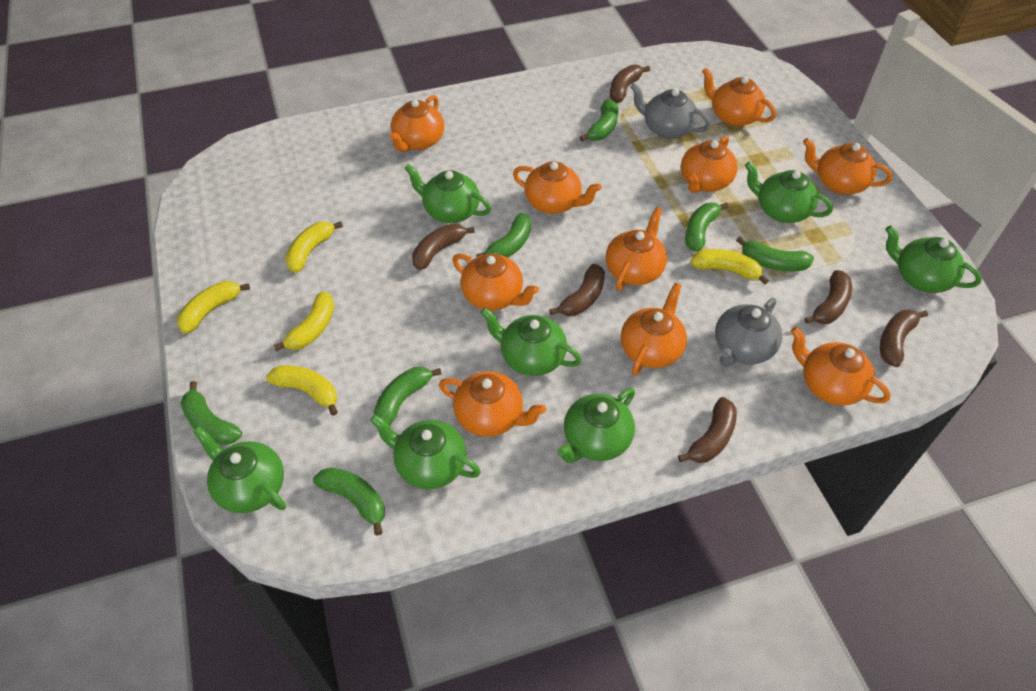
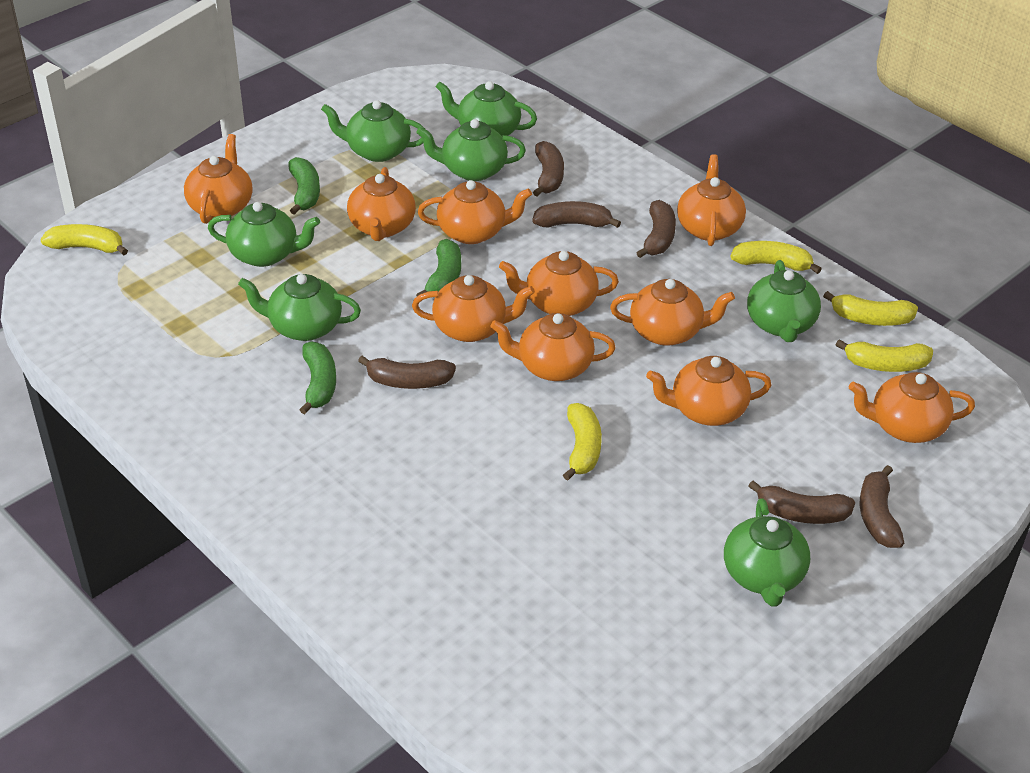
green banana: 7 -> 3
grey teapot: 2 -> 0

